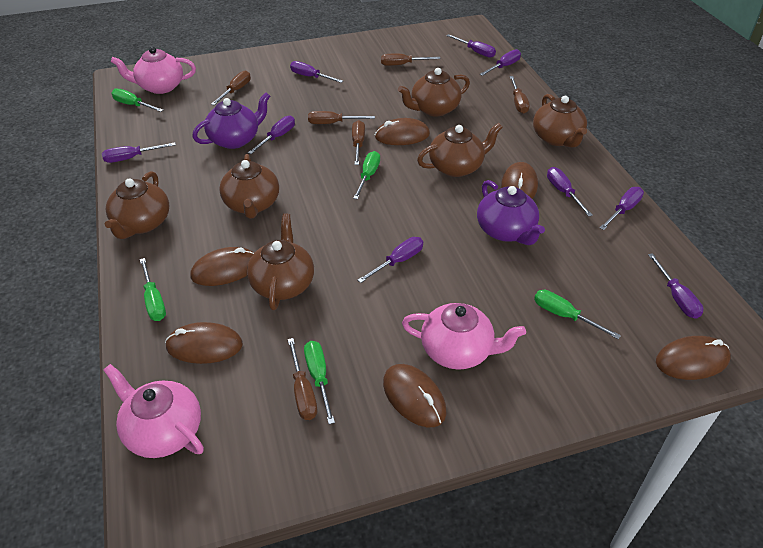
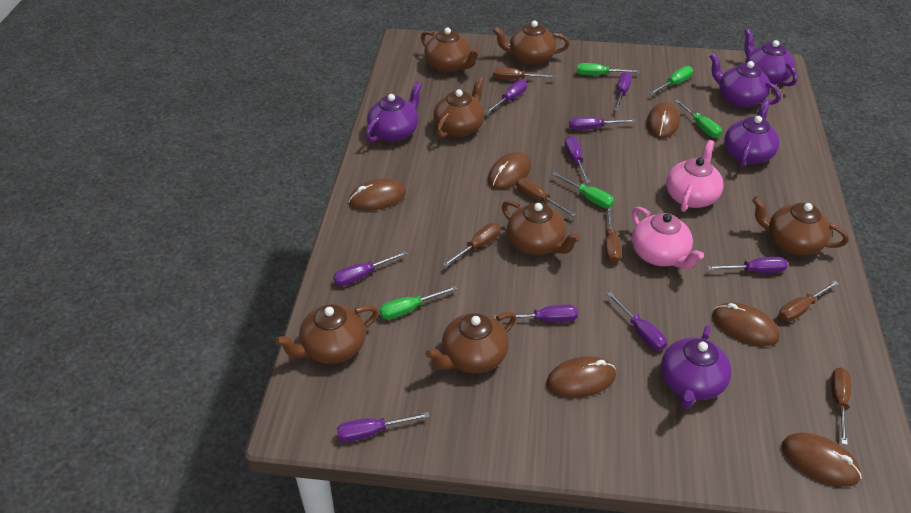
brown teapot: 6 -> 7
pink teapot: 3 -> 2
purple teapot: 2 -> 5

